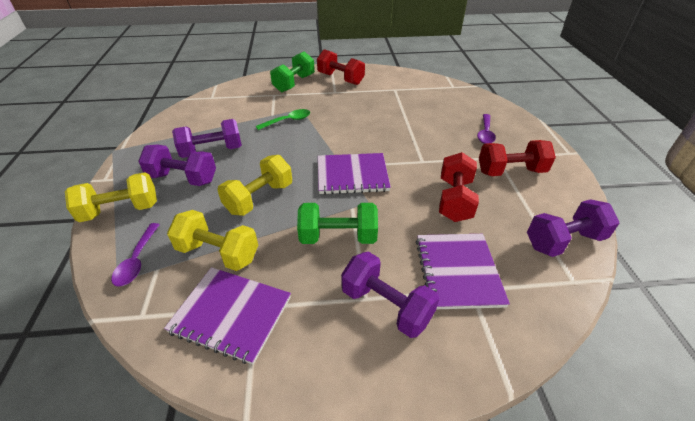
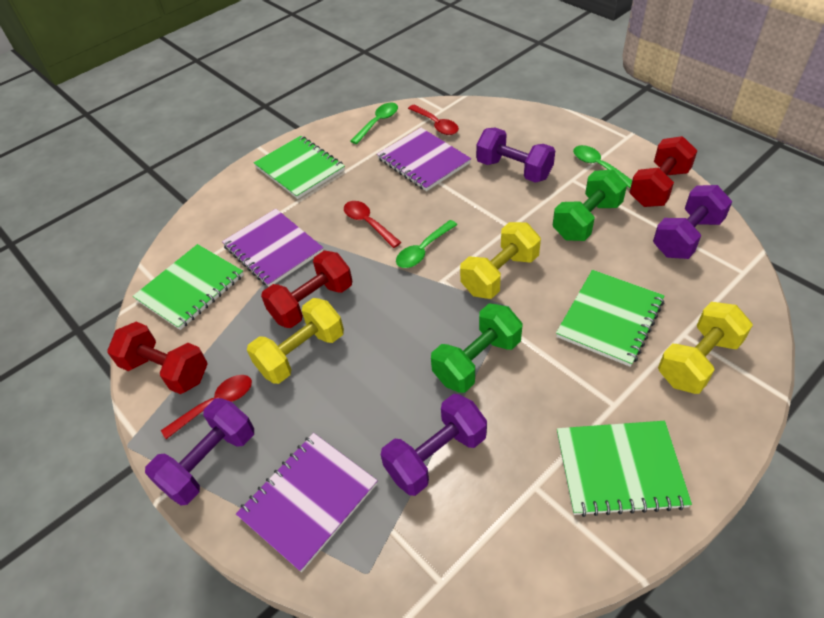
green notebook: 0 -> 4
green spoon: 1 -> 3
purple spoon: 2 -> 0
red spoon: 0 -> 3

